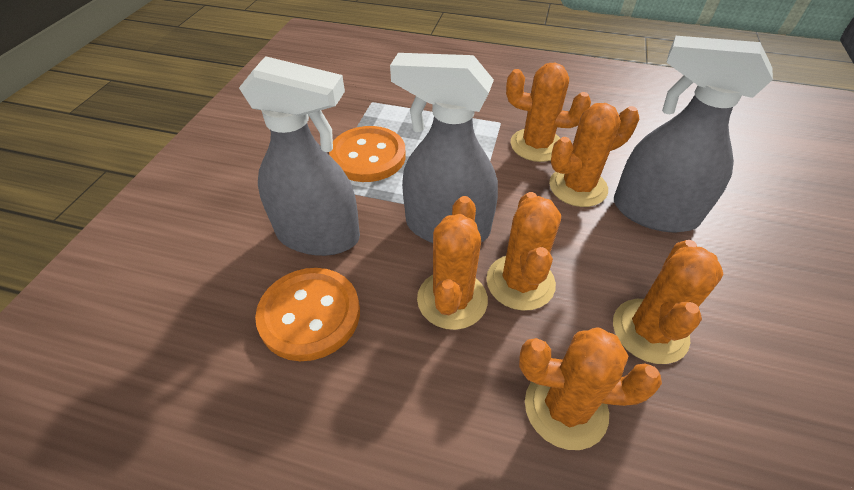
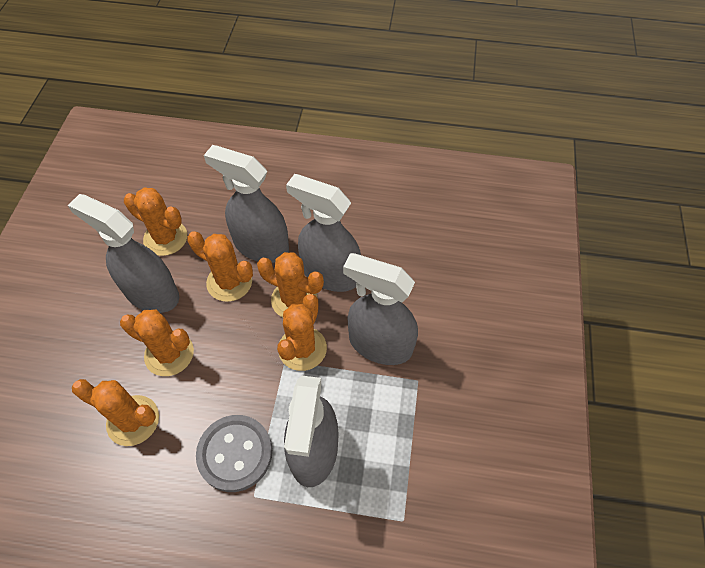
grey button: 0 -> 1
grey spray bottle: 3 -> 5
orange button: 2 -> 0

